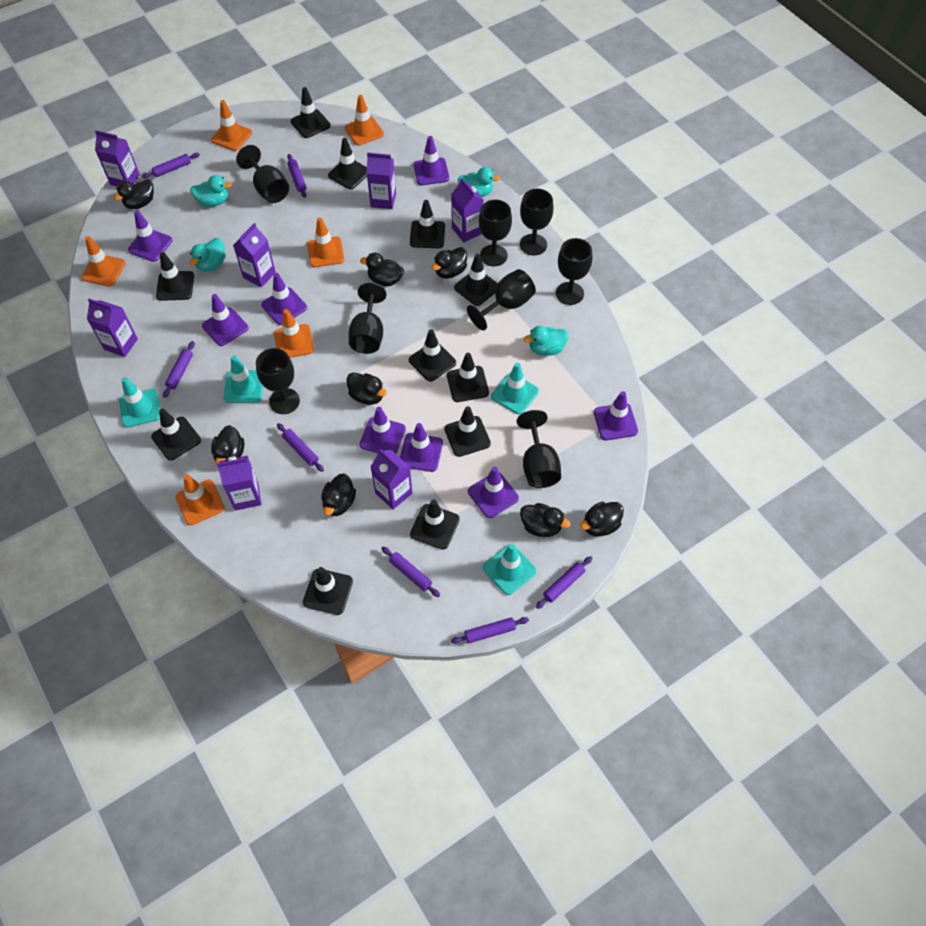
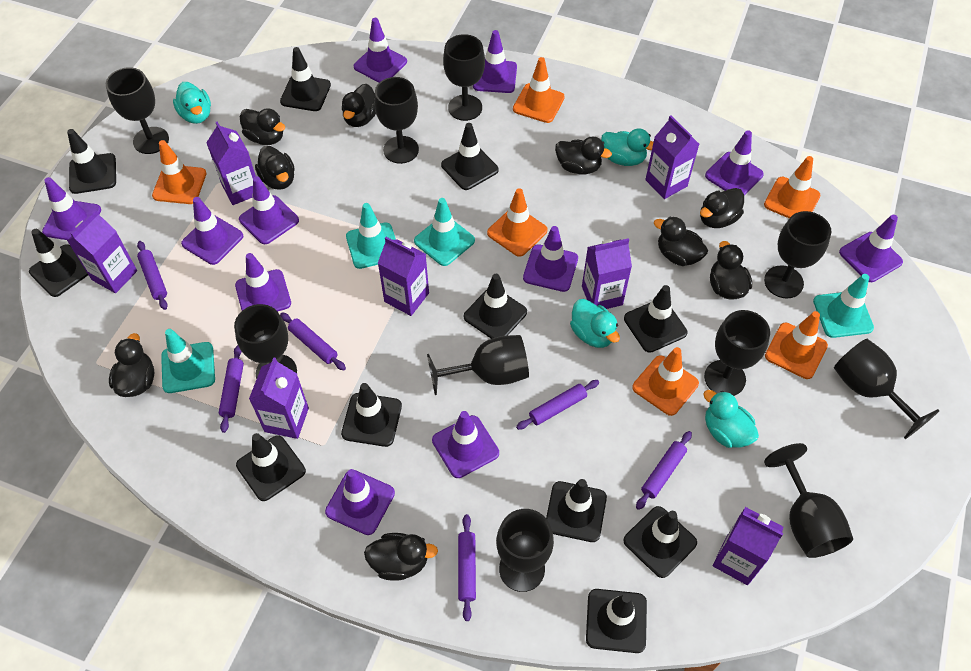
black duck: 8 -> 9
black goblet: 8 -> 10
purple rolling pin: 7 -> 6
purple traffic cone: 8 -> 11

